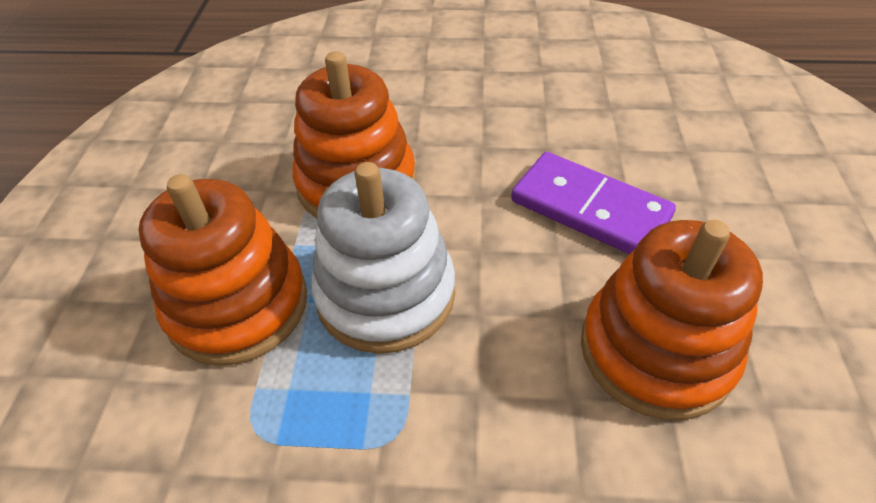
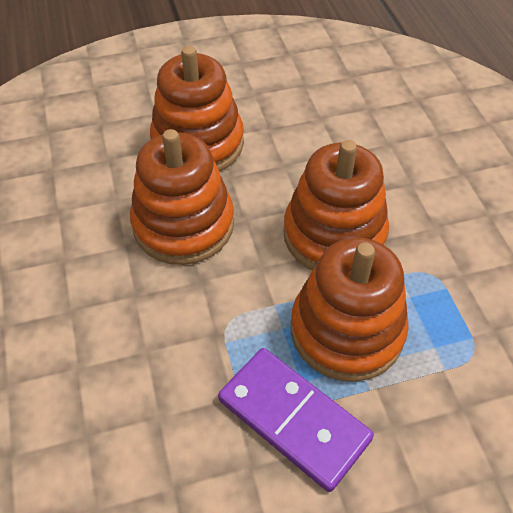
orange stacking toy: 3 -> 4
white stacking toy: 1 -> 0

